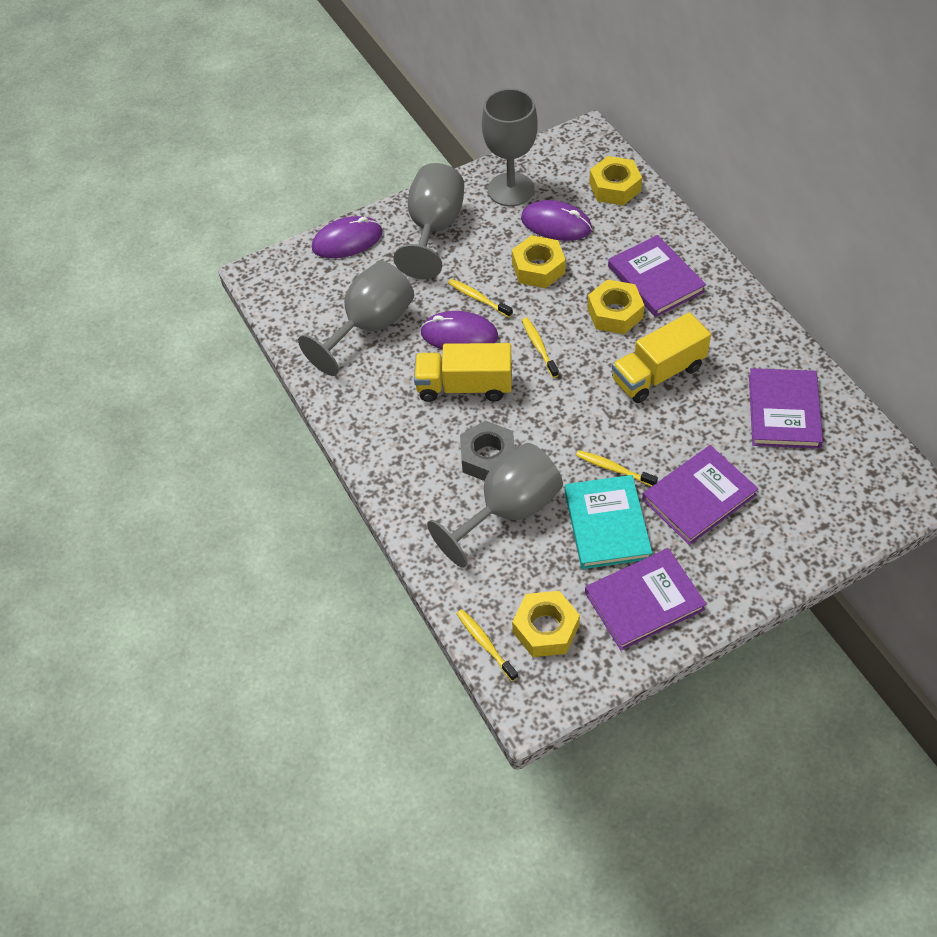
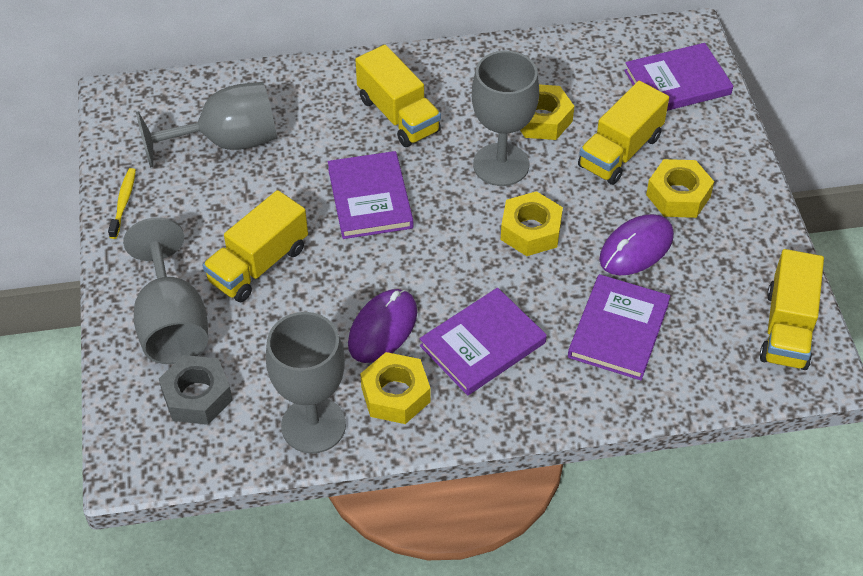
purple mouse: 3 -> 2
turquoise book: 1 -> 0
yellow toothbrush: 4 -> 1
yellow truck: 2 -> 4

